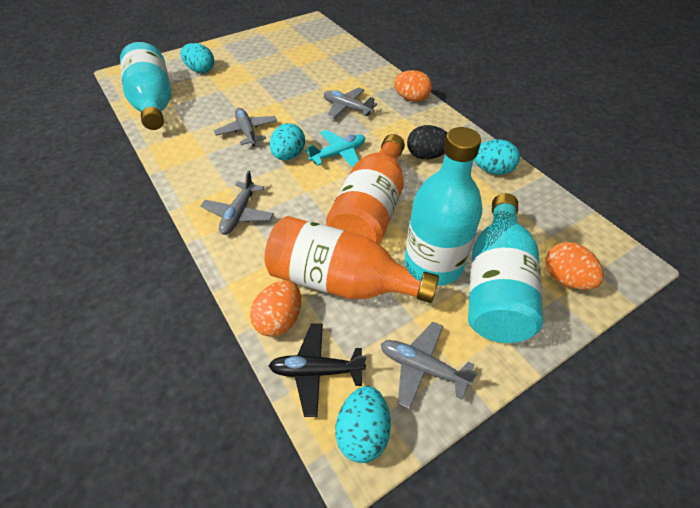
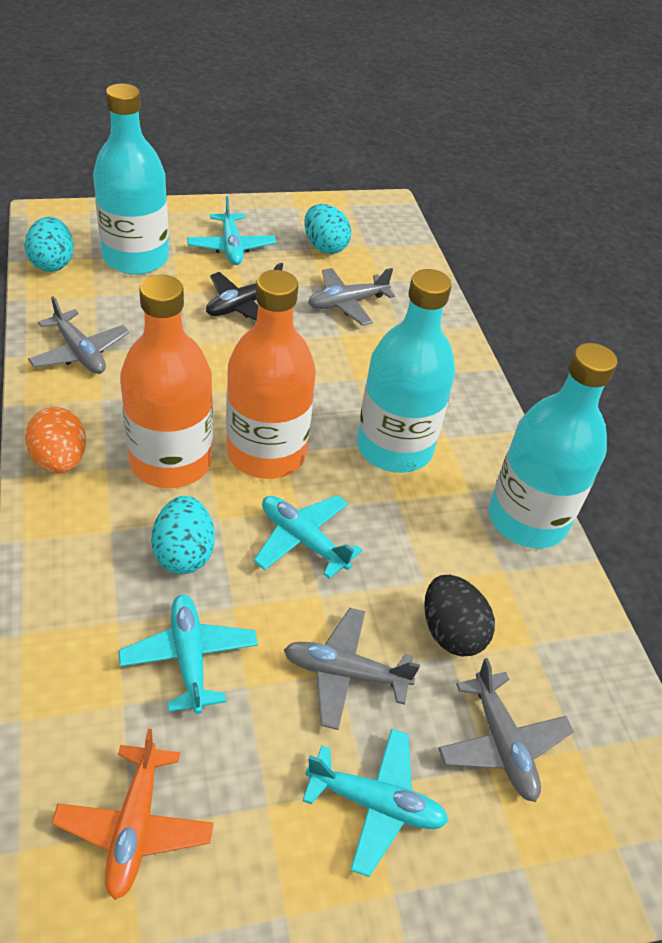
orange egg: 3 -> 1
orange plane: 0 -> 1
turquoise egg: 4 -> 3
turquoise plane: 1 -> 4

